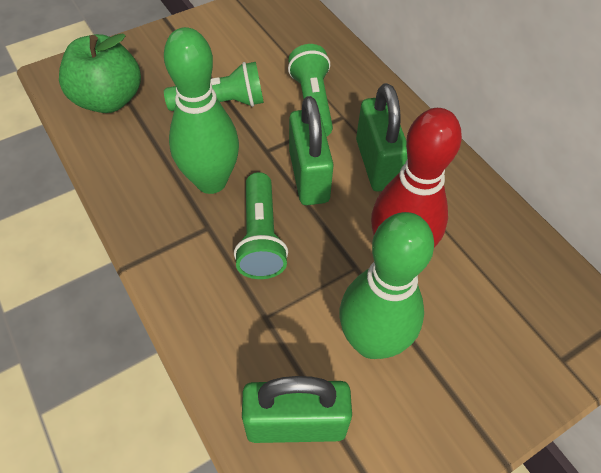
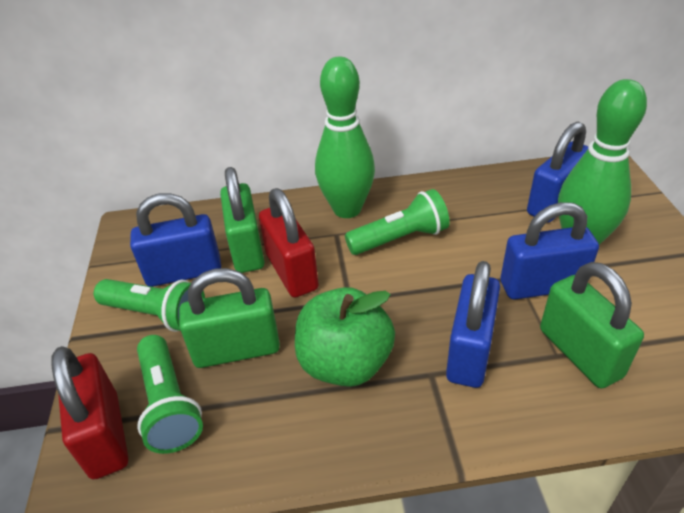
blue padlock: 0 -> 4
red bowling pin: 1 -> 0
red padlock: 0 -> 2

